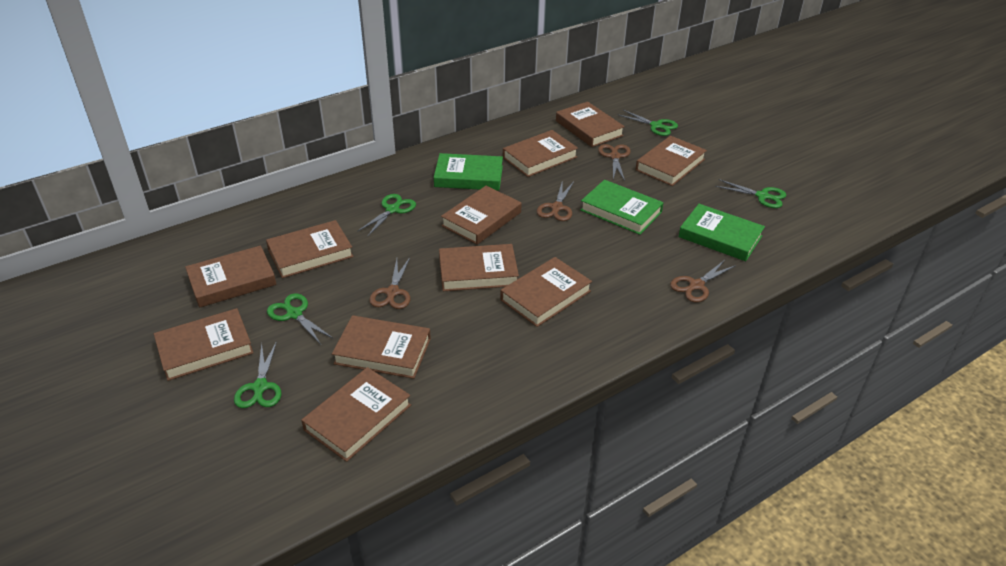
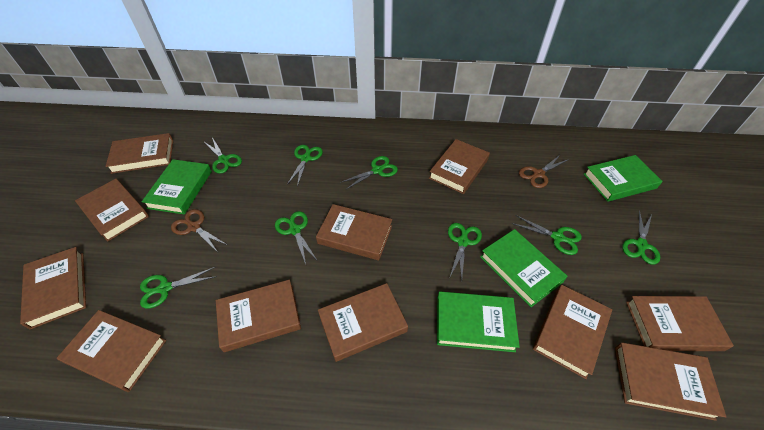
brown scissors: 4 -> 2
green book: 3 -> 4
green scissors: 5 -> 8

